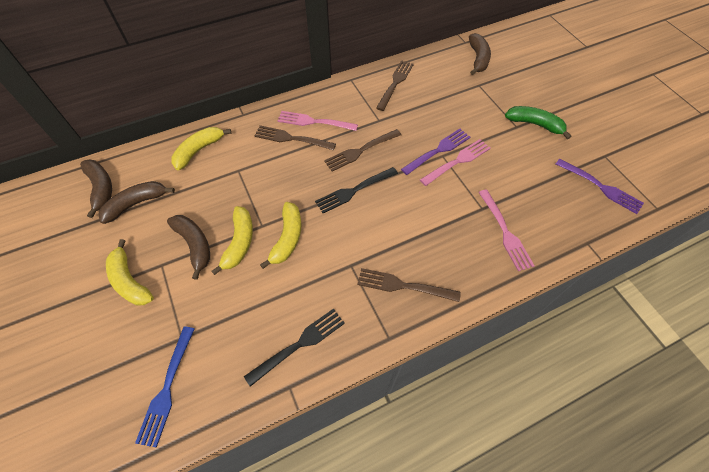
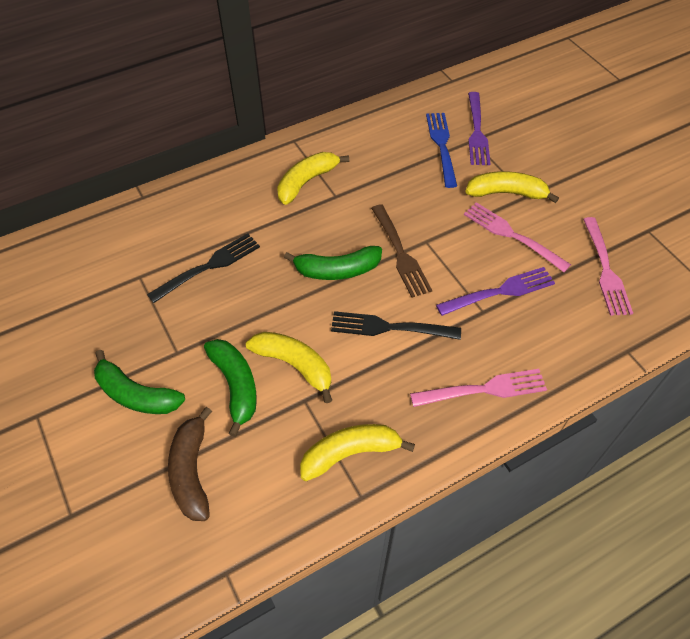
brown banana: 4 -> 1
brown fork: 4 -> 1
green banana: 1 -> 3

